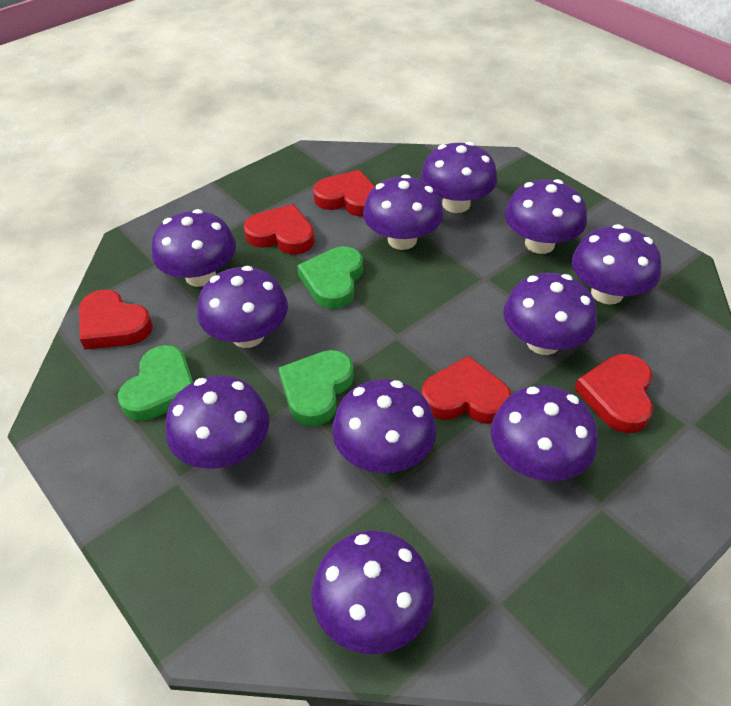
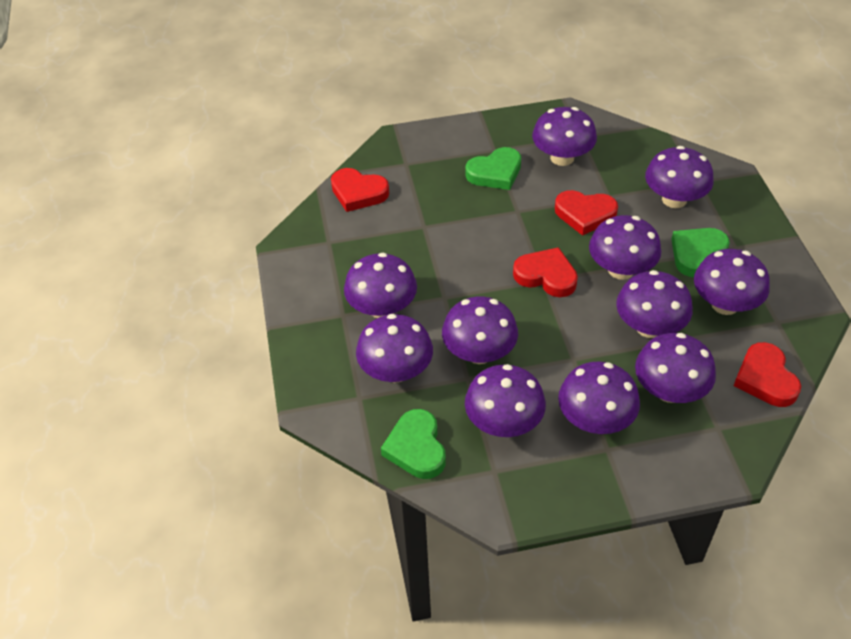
red heart: 5 -> 4

